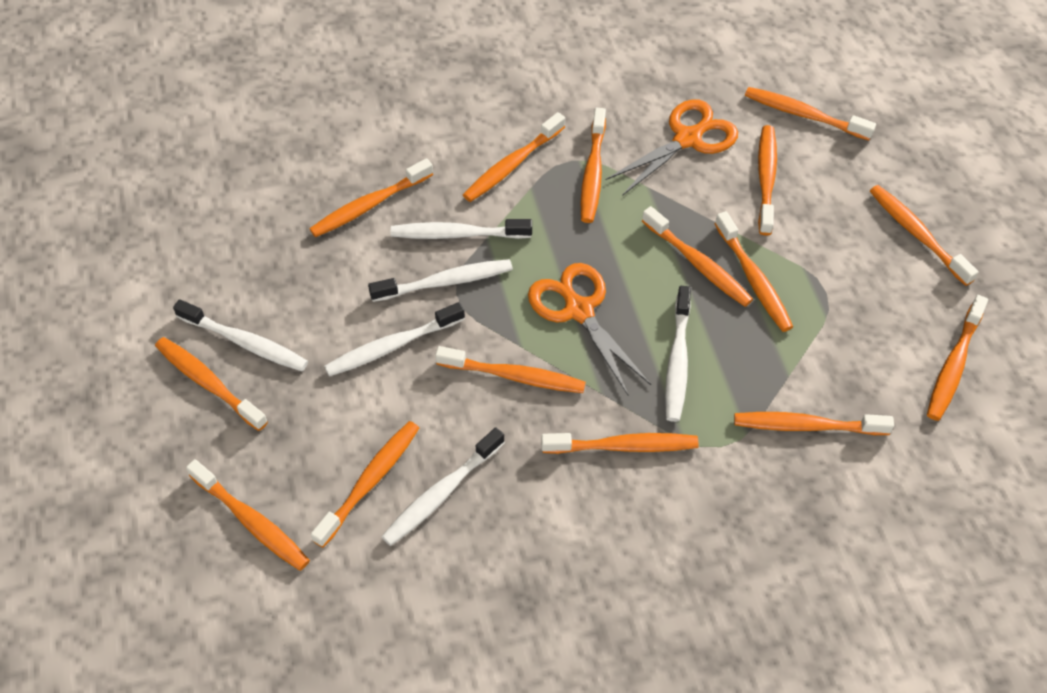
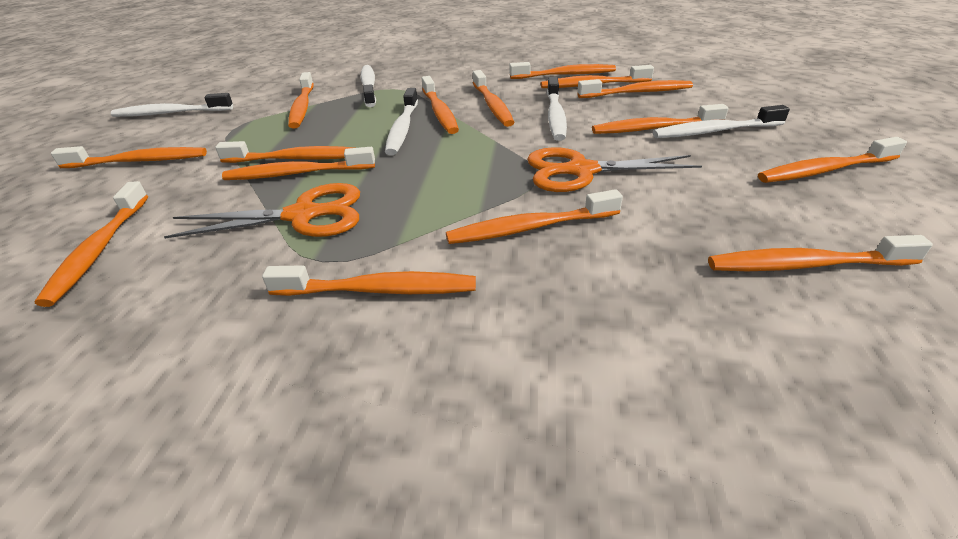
white toothbrush: 6 -> 5

